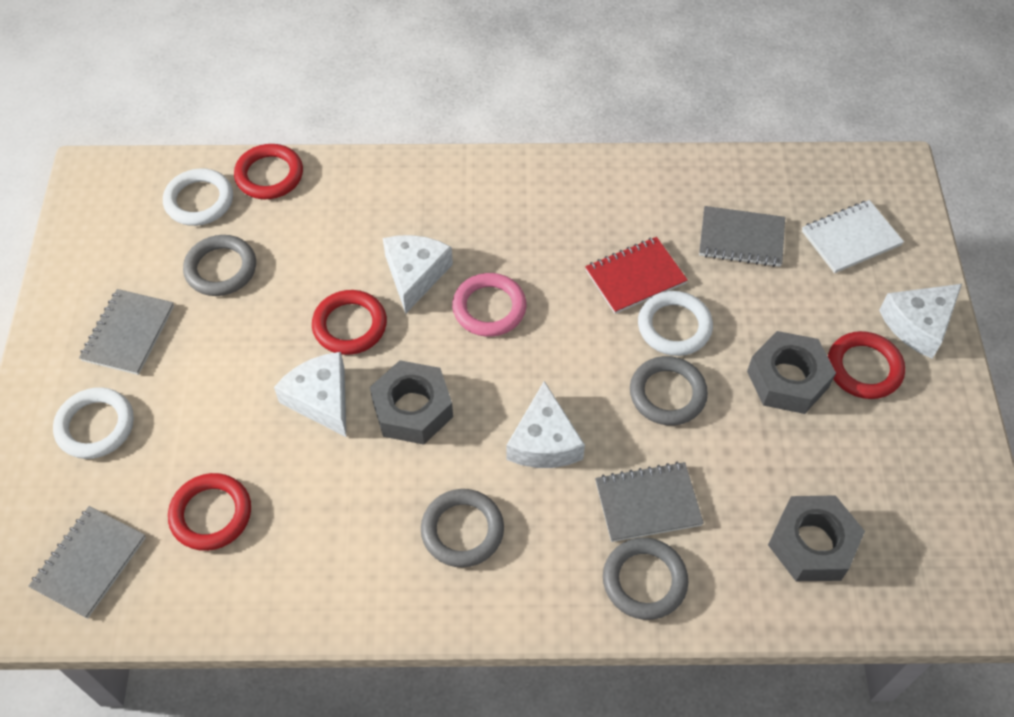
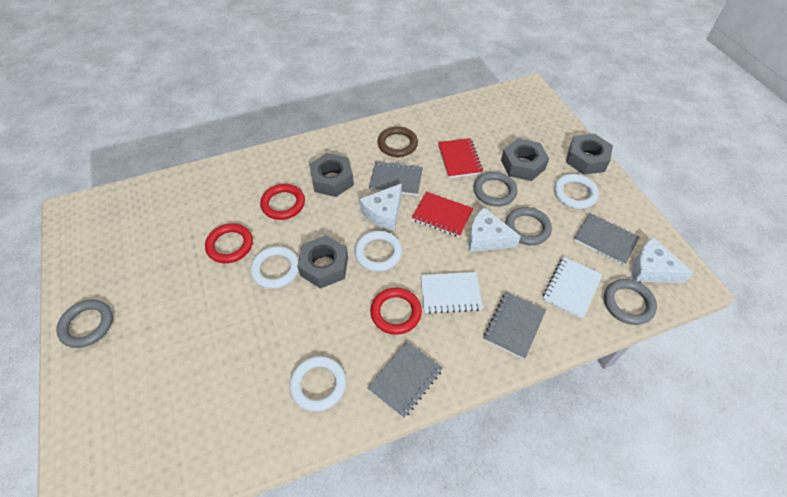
brown ring: 0 -> 1
grey nut: 3 -> 4
pink ring: 1 -> 0
red notebook: 1 -> 2
red ring: 4 -> 3
white cheese: 4 -> 3
white notebook: 1 -> 2
white ring: 3 -> 4

